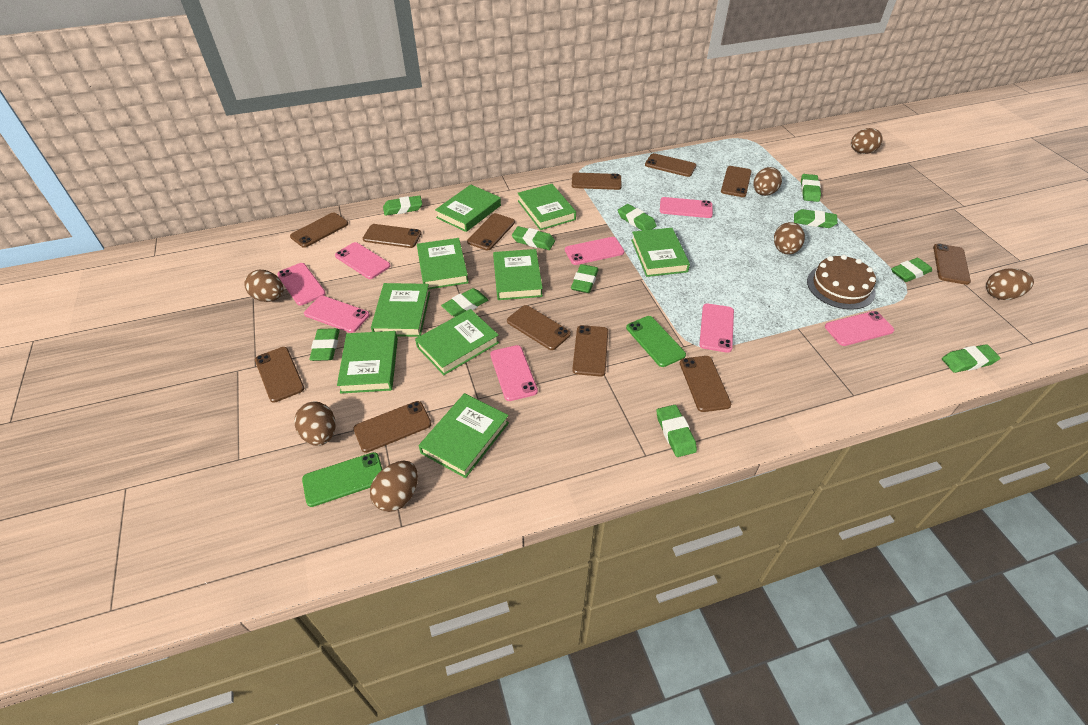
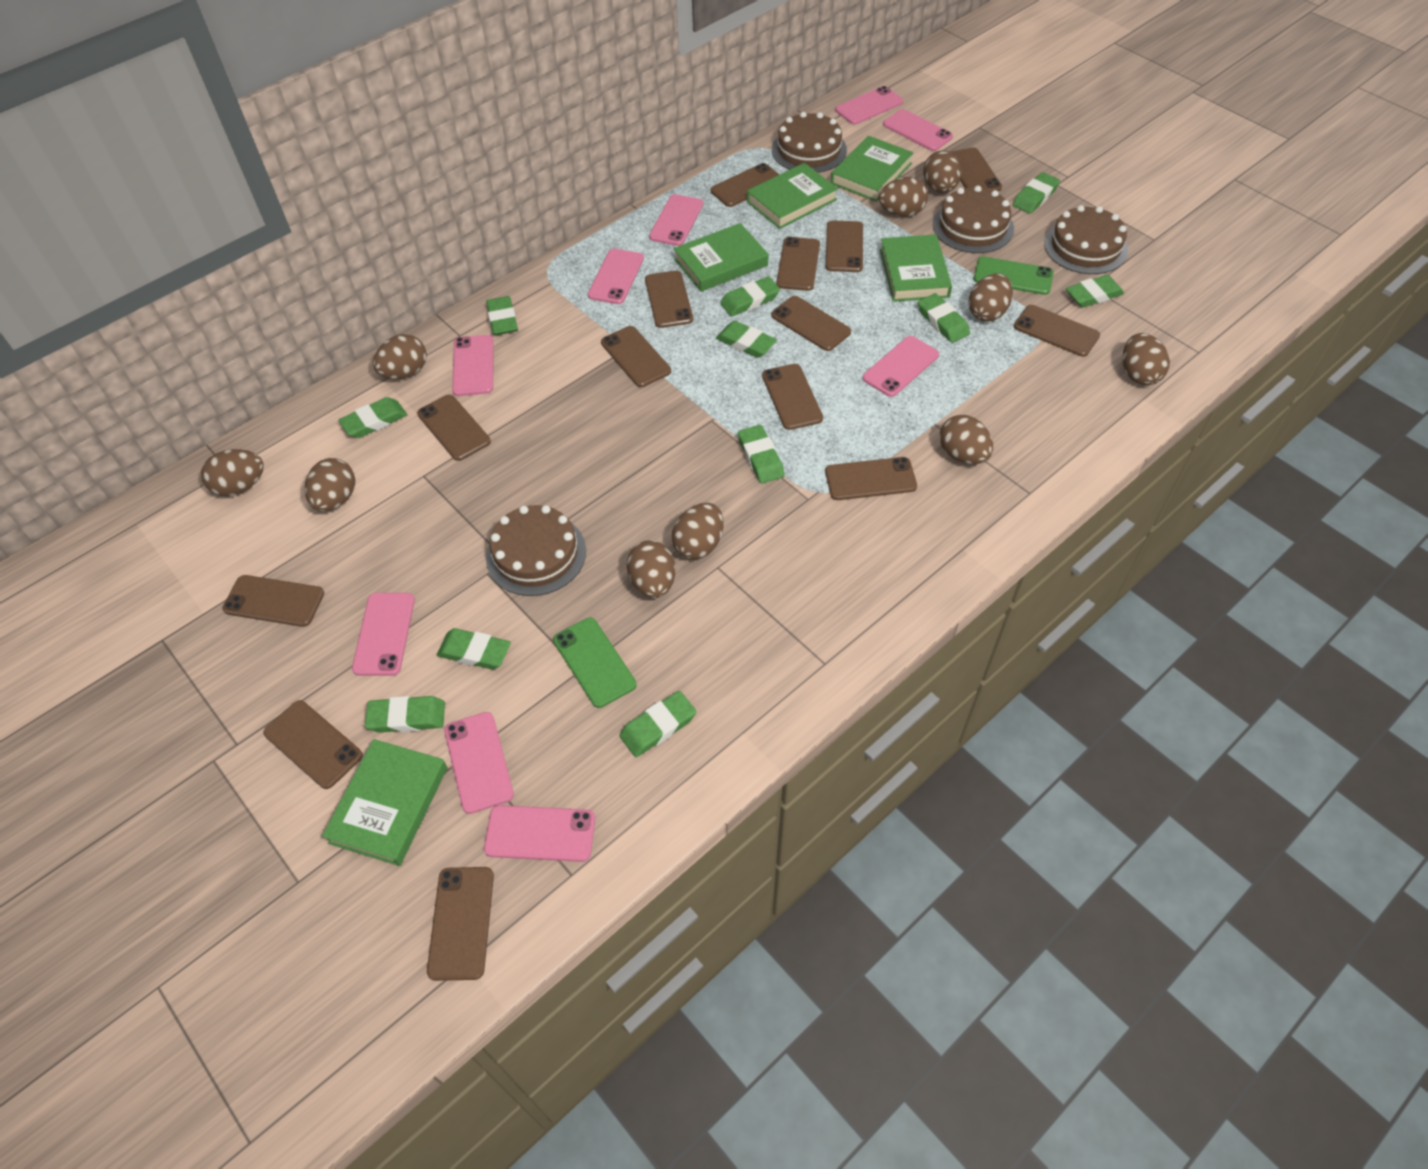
brown cake: 1 -> 4
brown egg: 7 -> 10
brown phone: 12 -> 14
green book: 9 -> 5
pink phone: 8 -> 9

